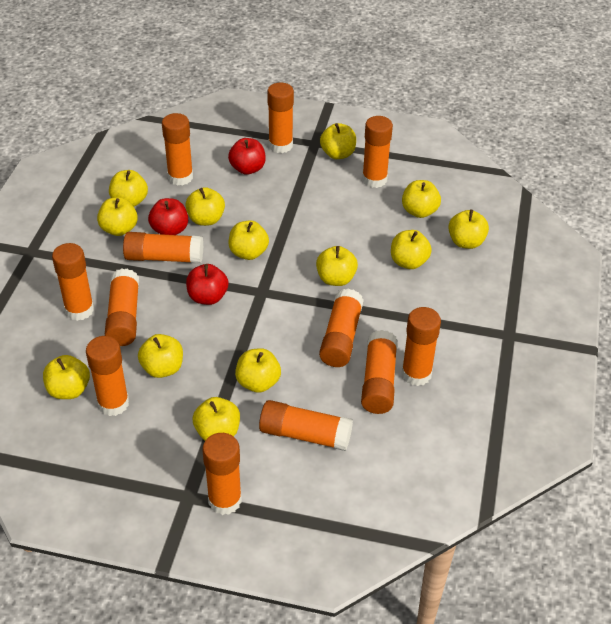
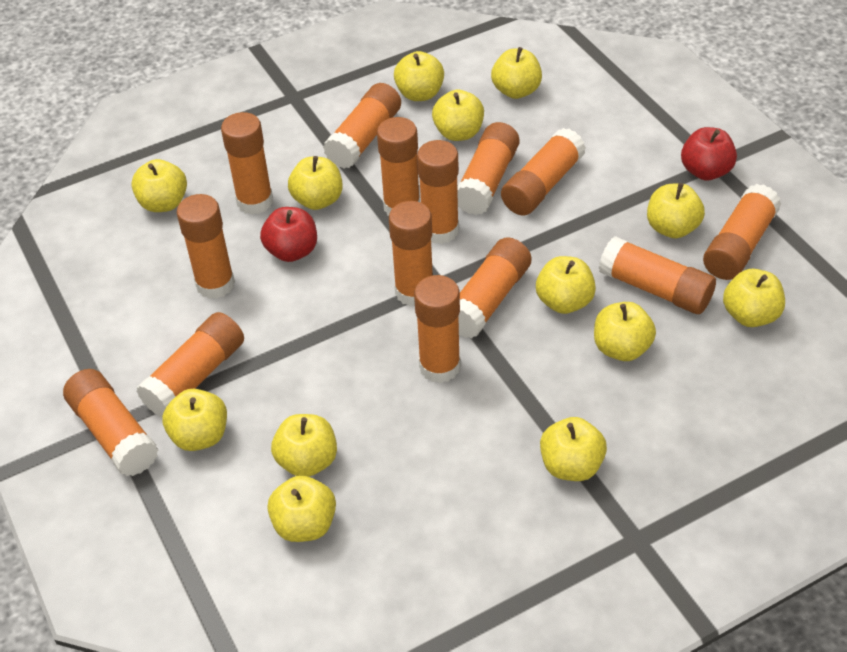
orange glue stick: 12 -> 14
red apple: 3 -> 2

